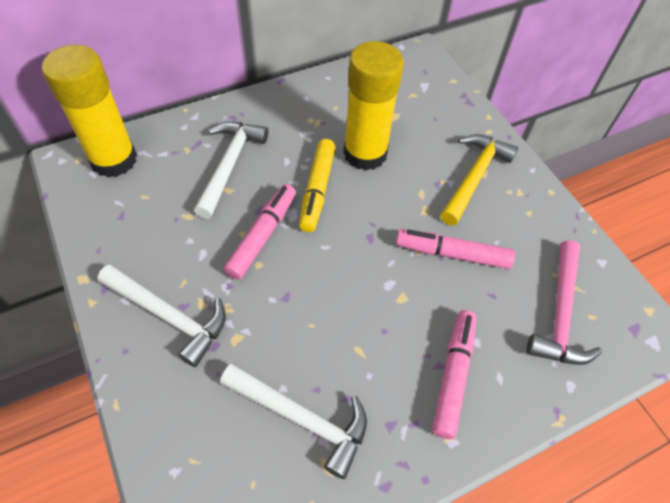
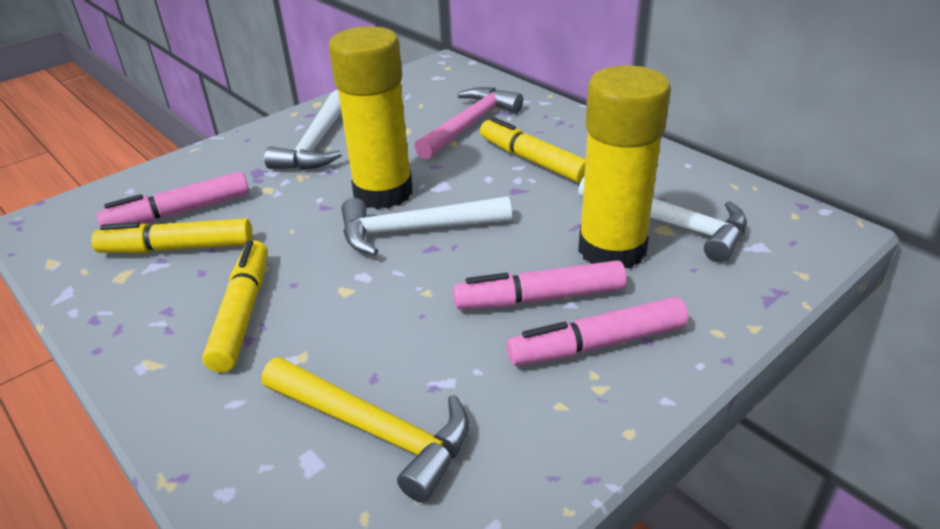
yellow marker: 1 -> 3

